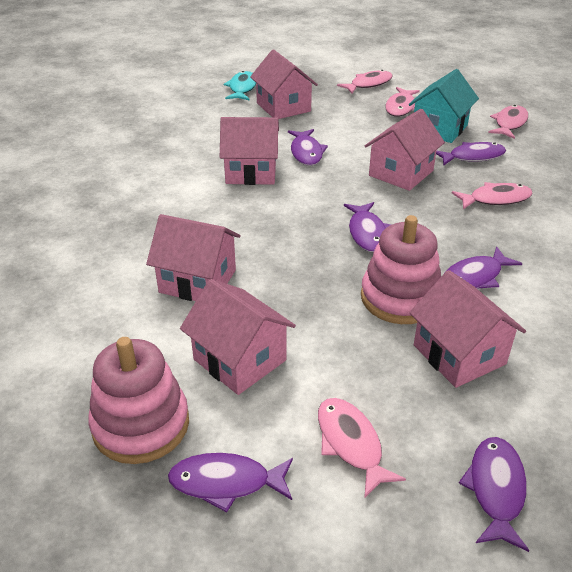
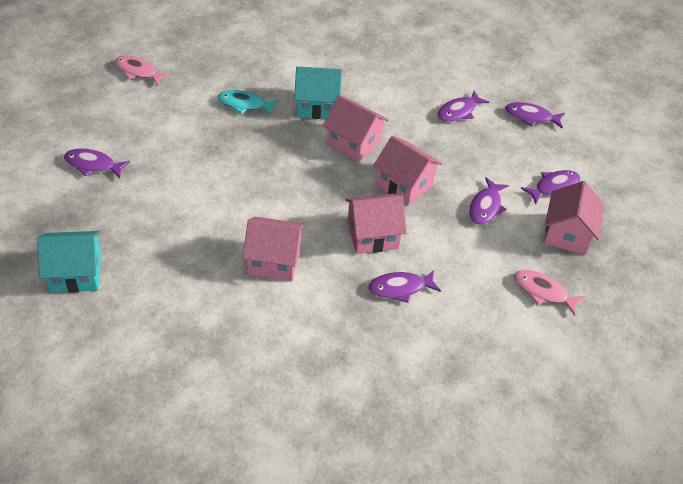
pink fish: 5 -> 2
pink house: 6 -> 5
pink stacking toy: 2 -> 0
turquoise house: 1 -> 2

